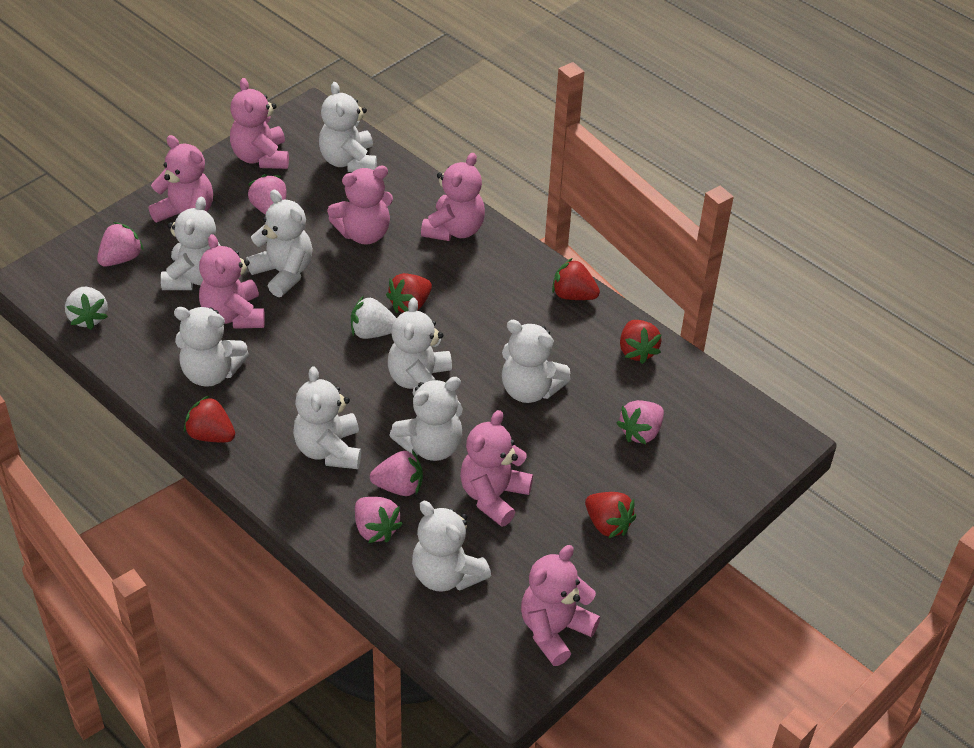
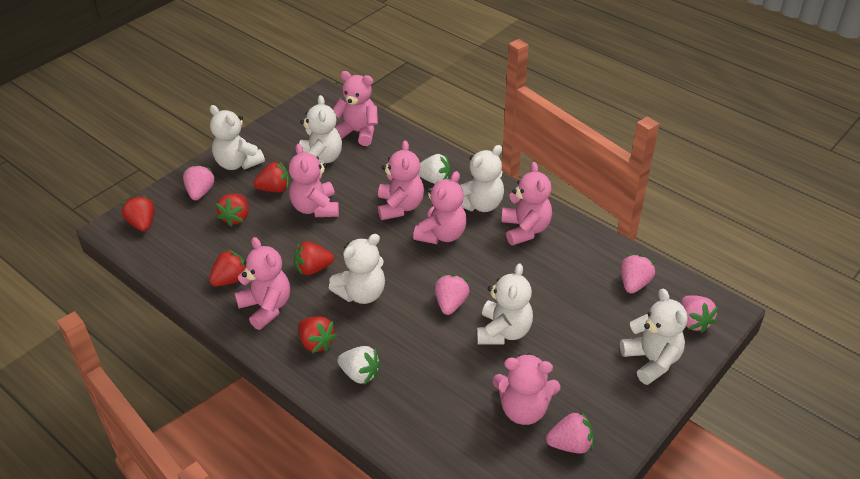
red strawberry: 5 -> 6
white teddy bear: 9 -> 6

